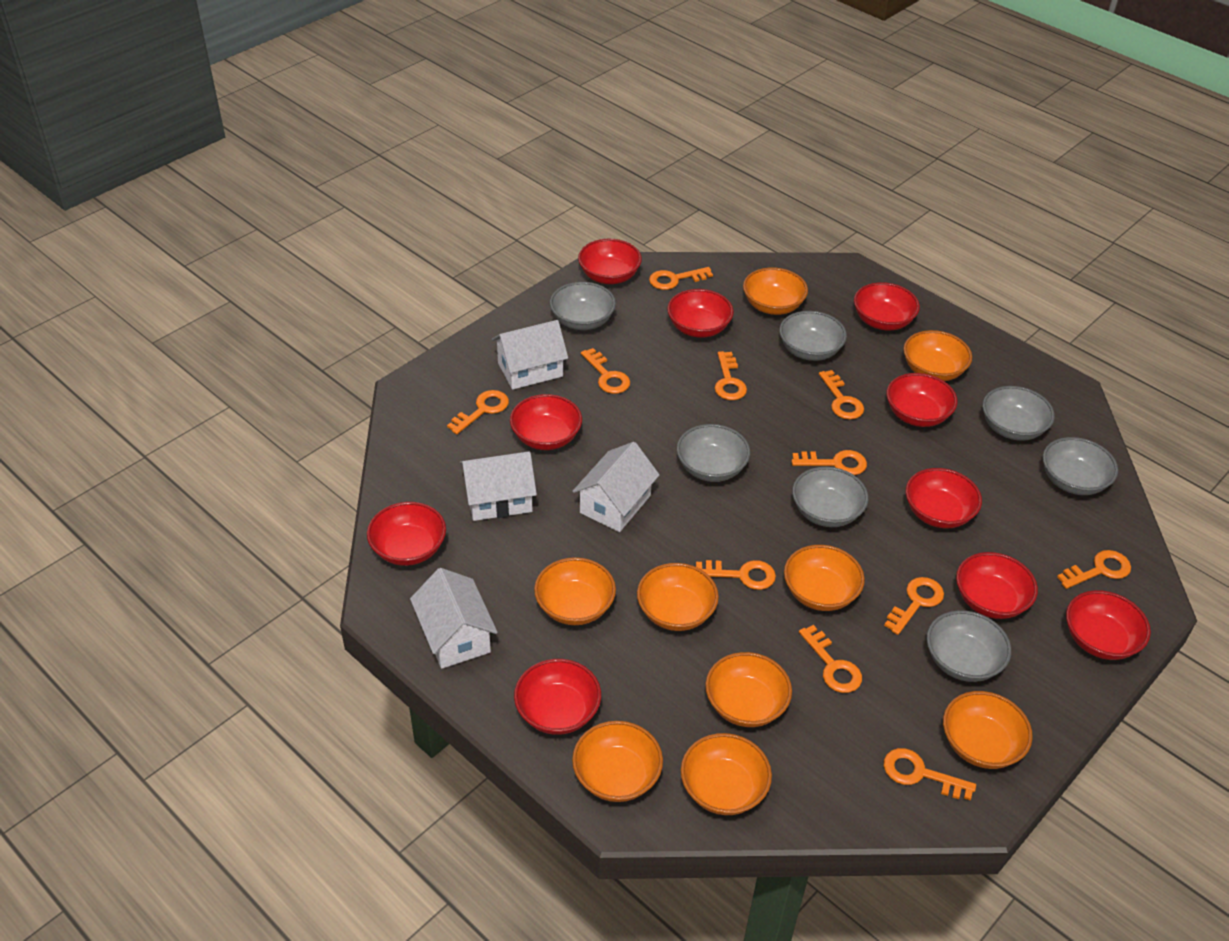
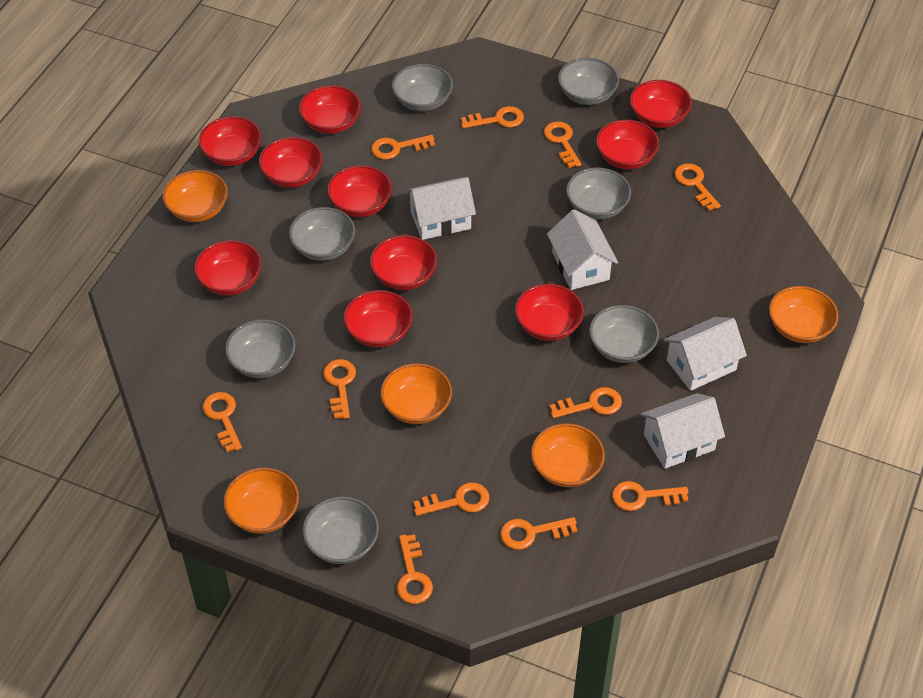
orange bowl: 9 -> 5

